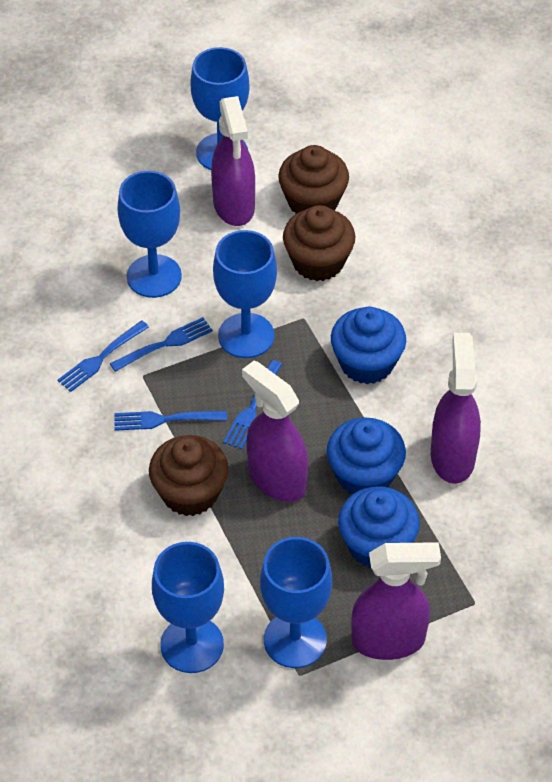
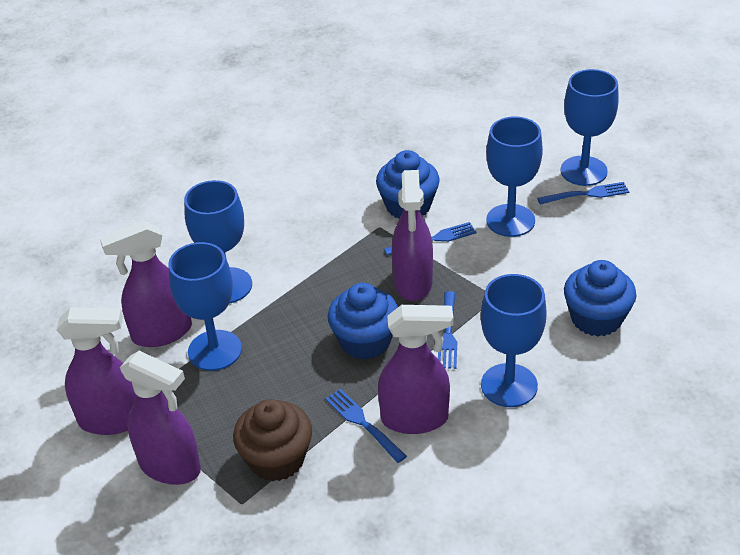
brown cupcake: 3 -> 1
purple spray bottle: 4 -> 5

